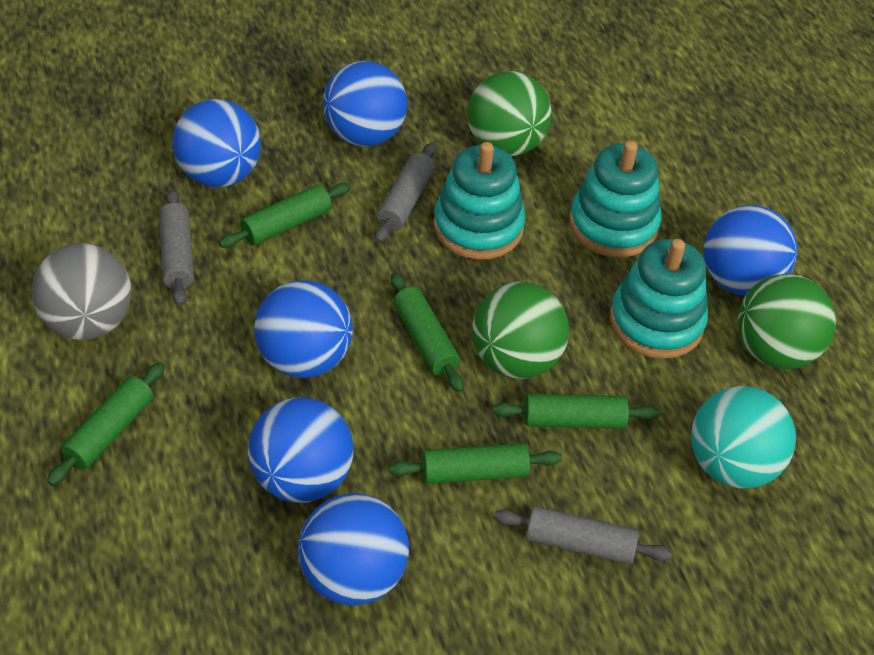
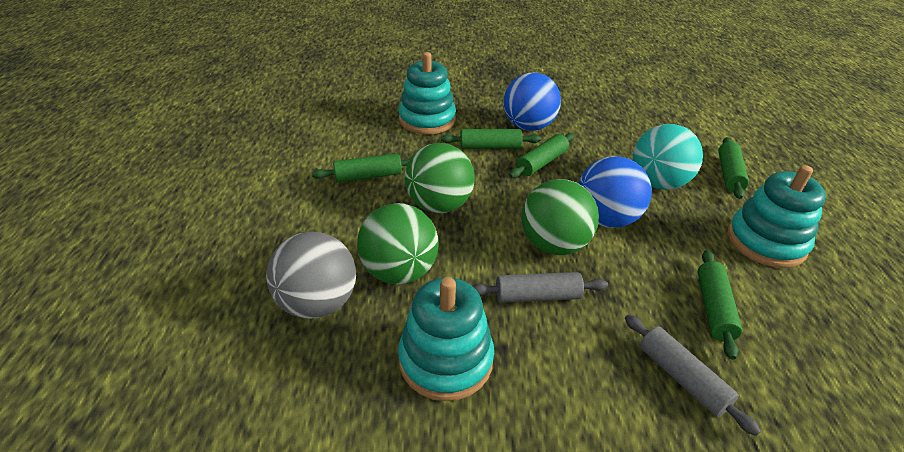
blue ball: 6 -> 2
grey rolling pin: 3 -> 2

